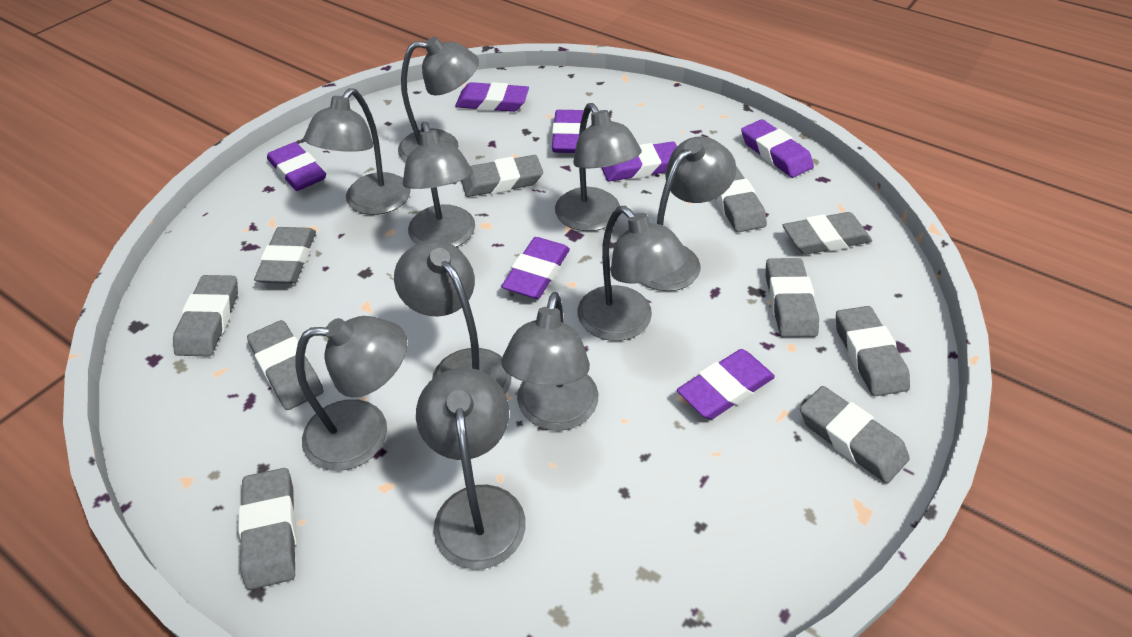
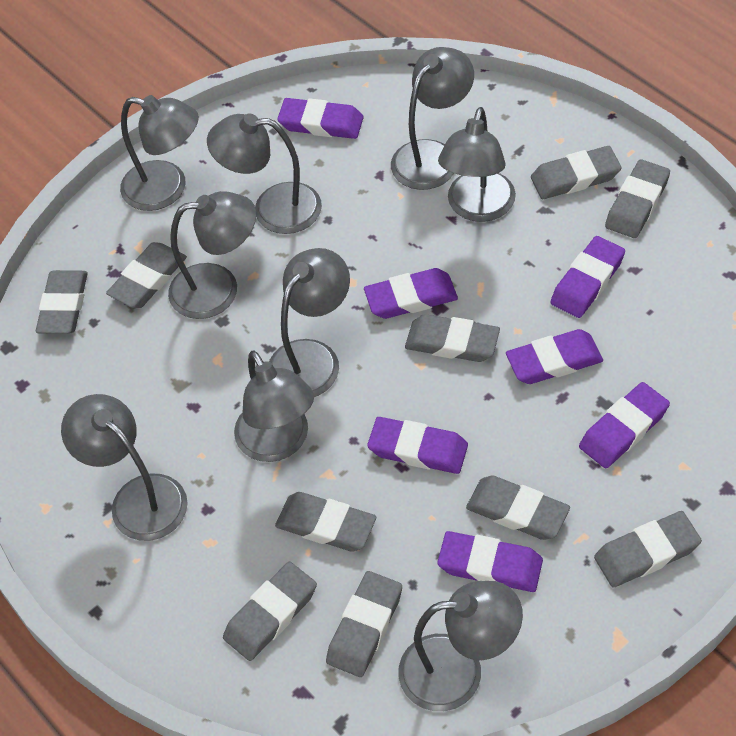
grey lamp: 10 -> 9

